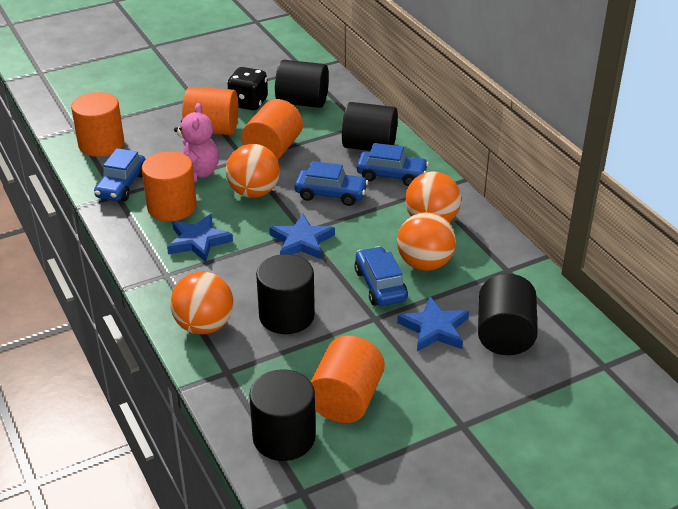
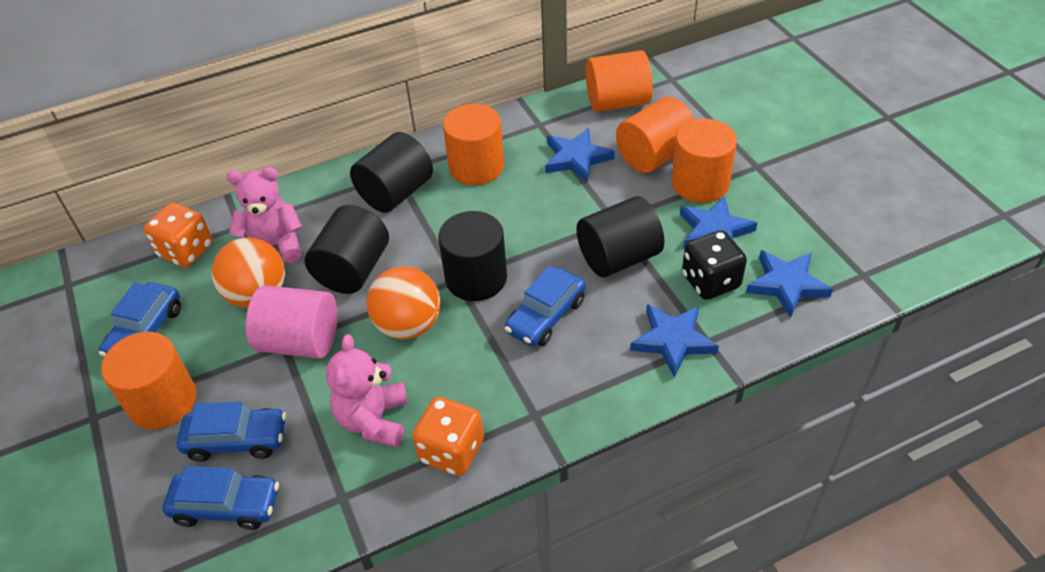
black cylinder: 5 -> 4
blue star: 3 -> 4
orange ball: 4 -> 2
orange dice: 0 -> 2
pink cylinder: 0 -> 1
pink teddy bear: 1 -> 2

